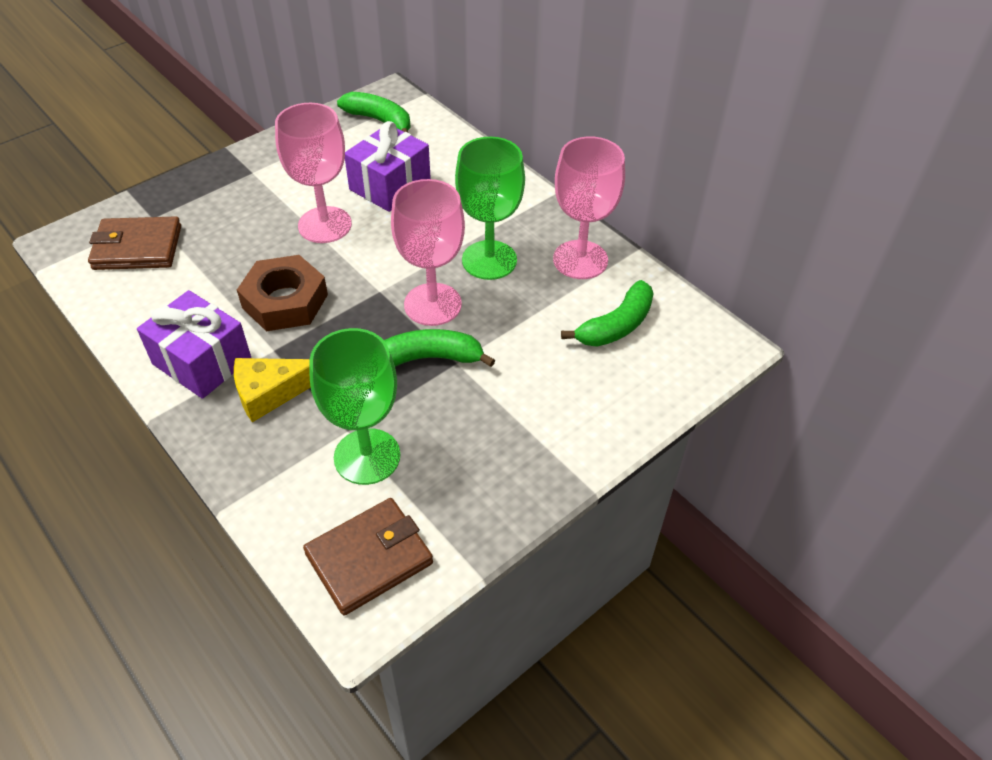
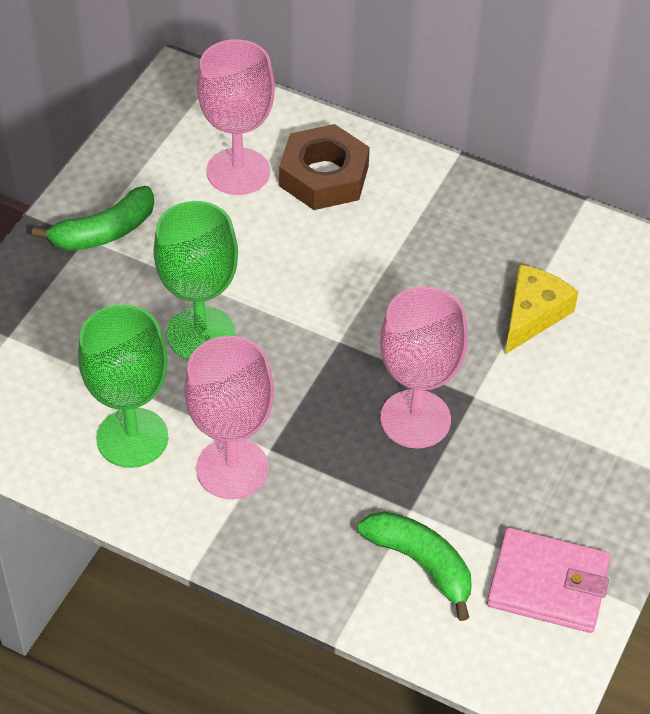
brown wallet: 2 -> 0
green banana: 3 -> 2
pink wallet: 0 -> 1
purple gift: 2 -> 0

